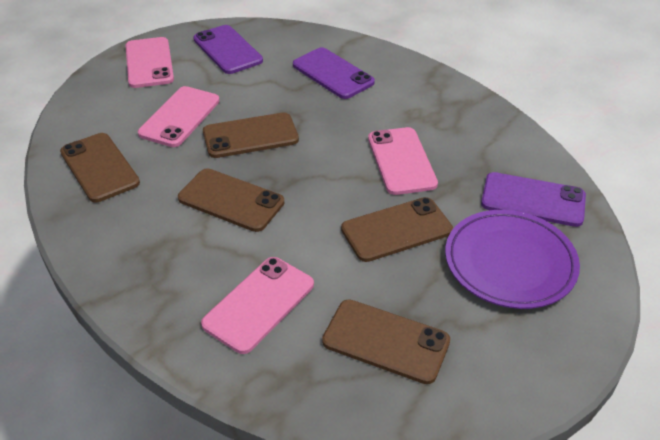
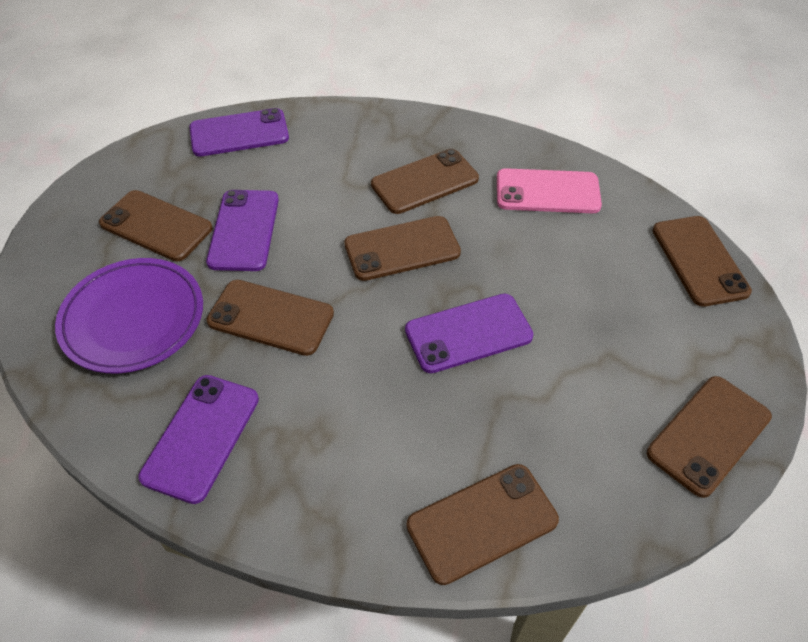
brown phone: 5 -> 7
pink phone: 4 -> 1
purple phone: 3 -> 4

